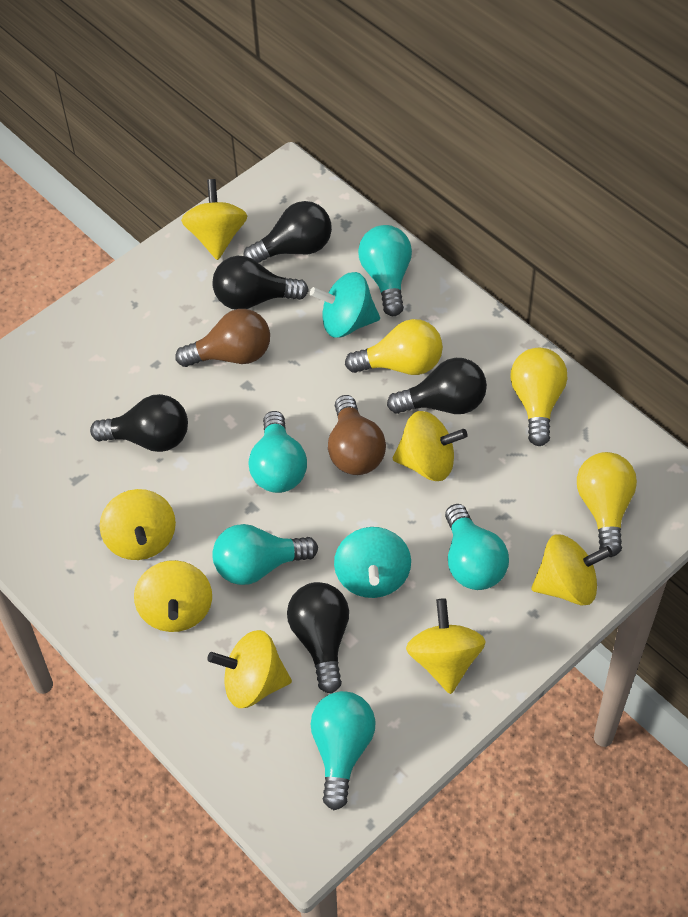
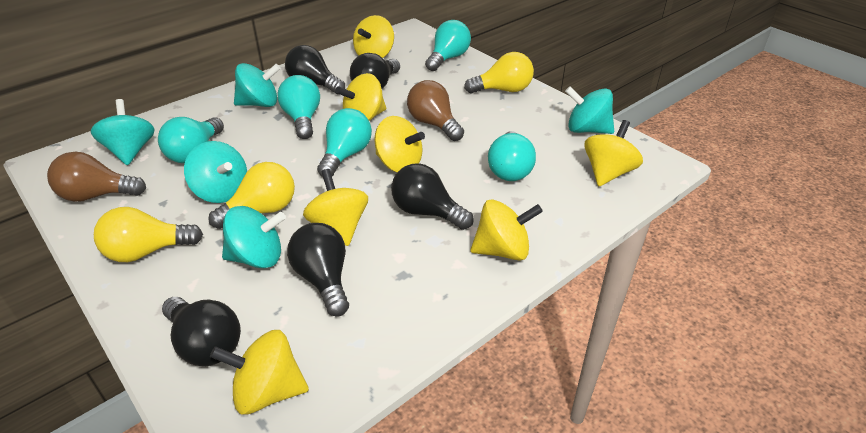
turquoise spinning top: 2 -> 5

